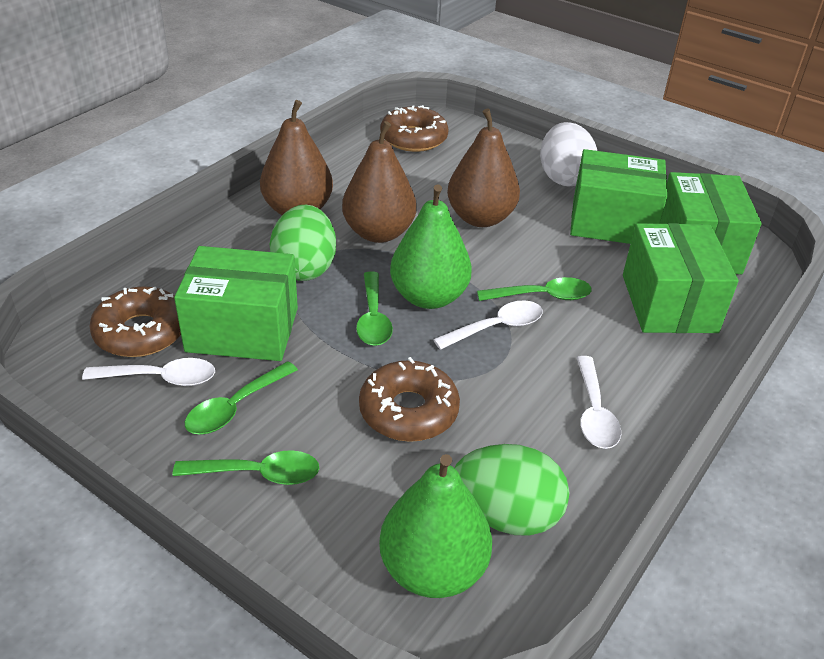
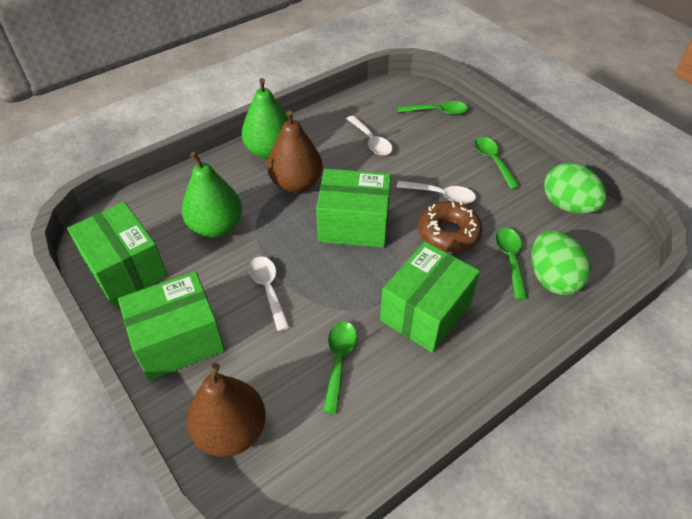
brown donut: 3 -> 1
brown pear: 3 -> 2
white egg: 1 -> 0

